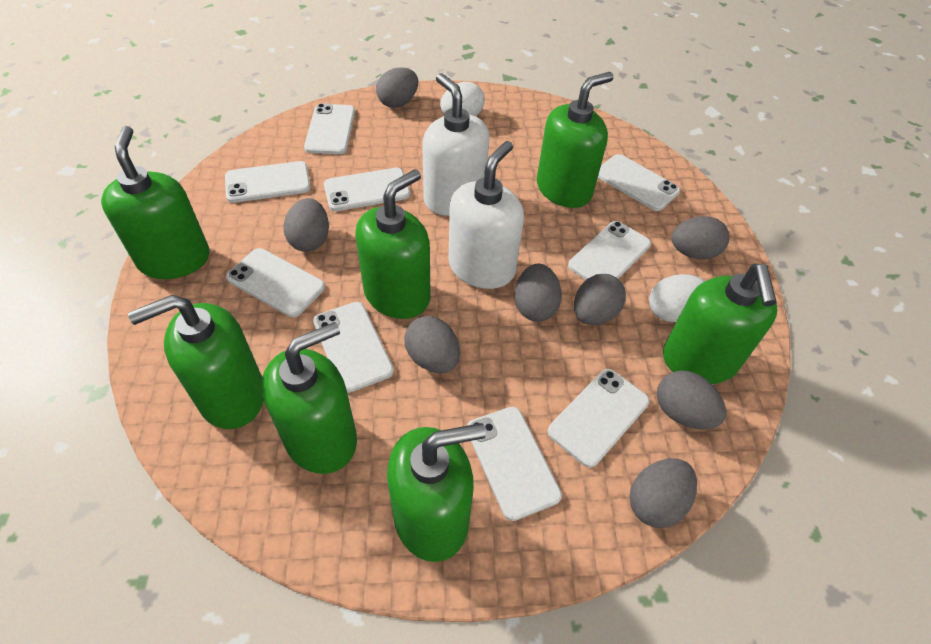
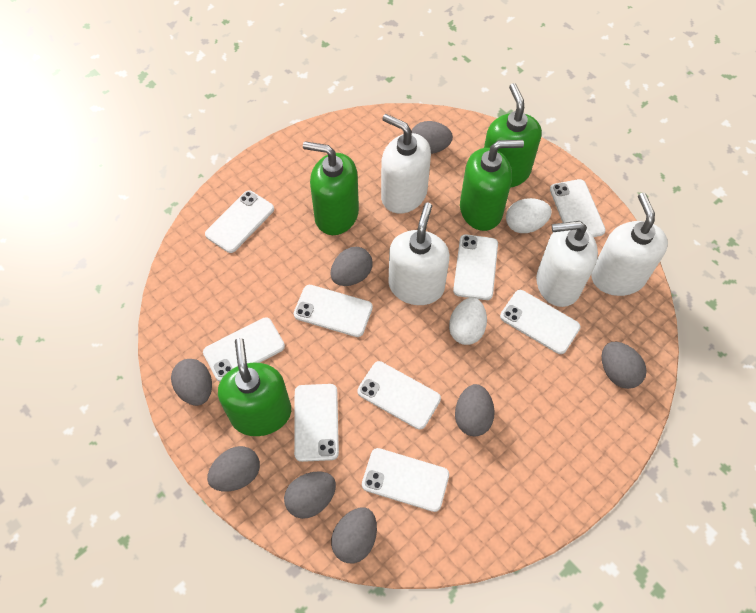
green soap dispenser: 7 -> 4
white soap dispenser: 2 -> 4

